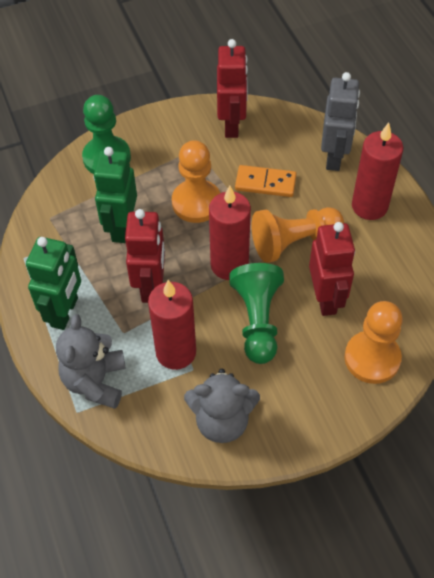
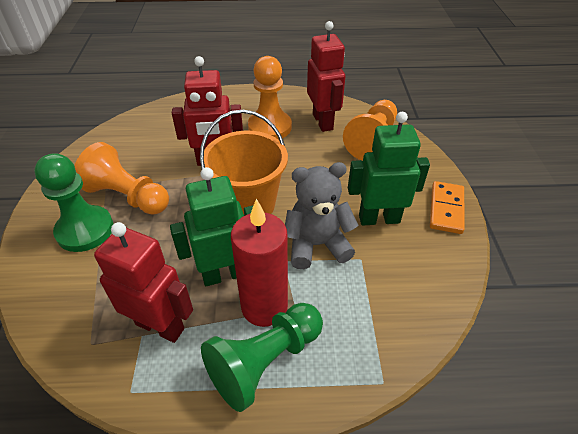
grey robot: 1 -> 0
grey teddy bear: 2 -> 1
orange bucket: 0 -> 1
red candle: 3 -> 1

